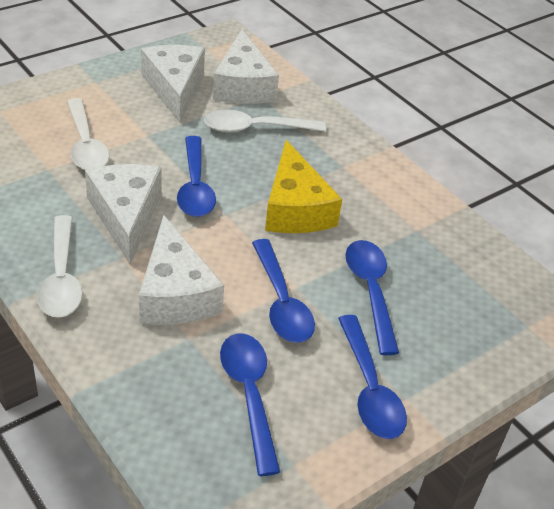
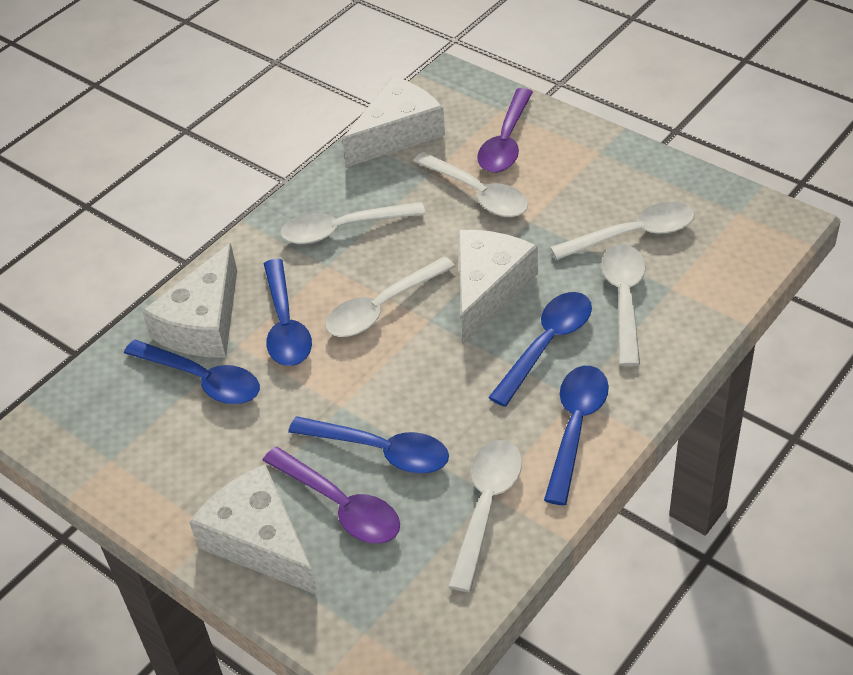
purple spoon: 0 -> 2
white spoon: 3 -> 6
yellow cheese: 1 -> 0

